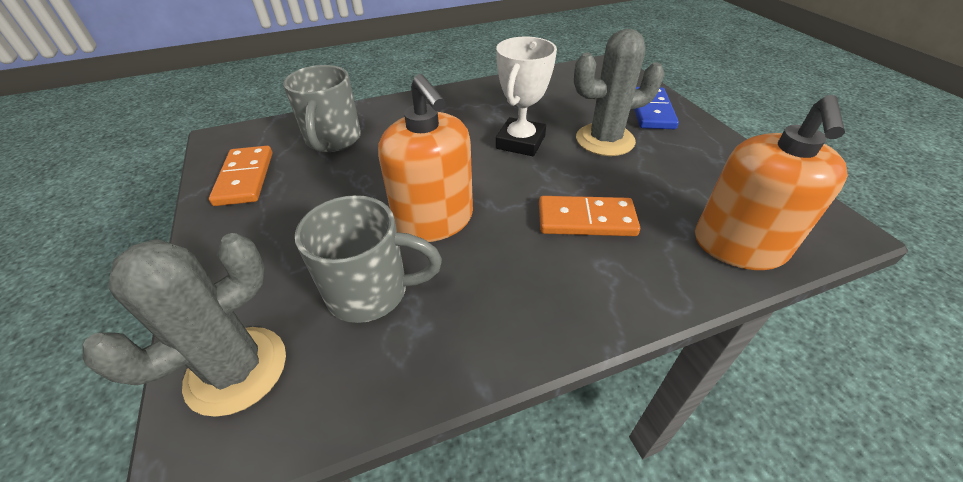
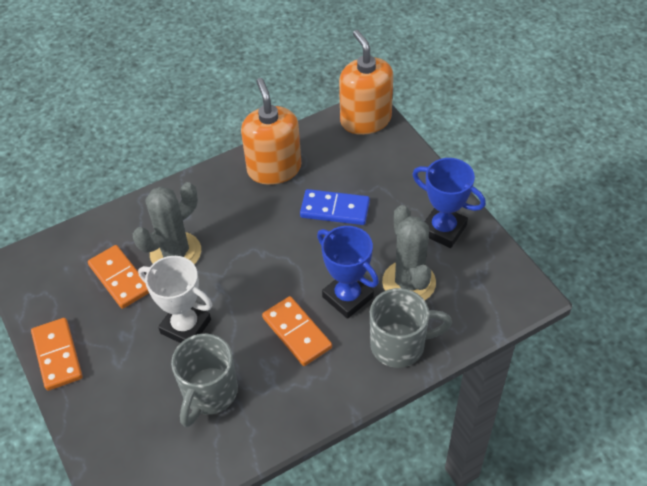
blue trophy: 0 -> 2
orange domino: 2 -> 3

